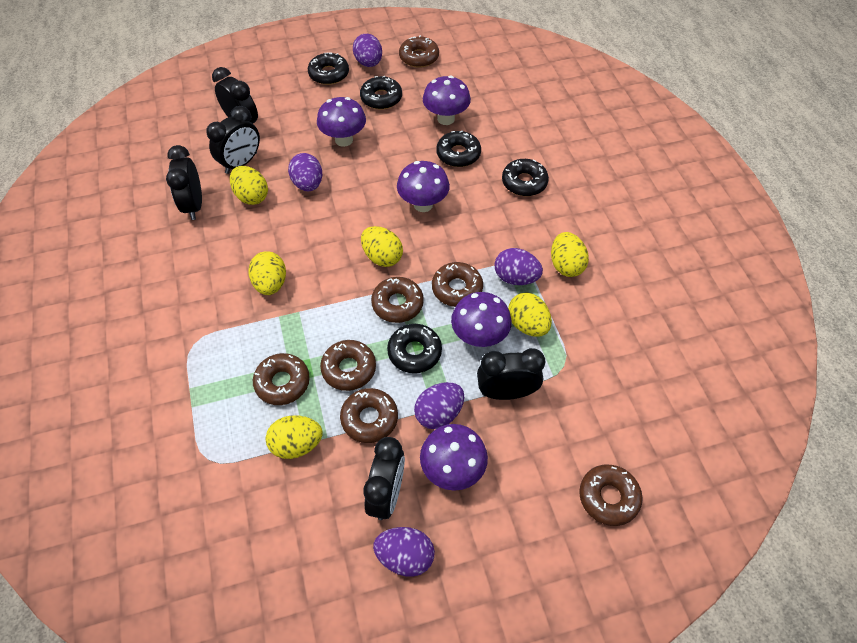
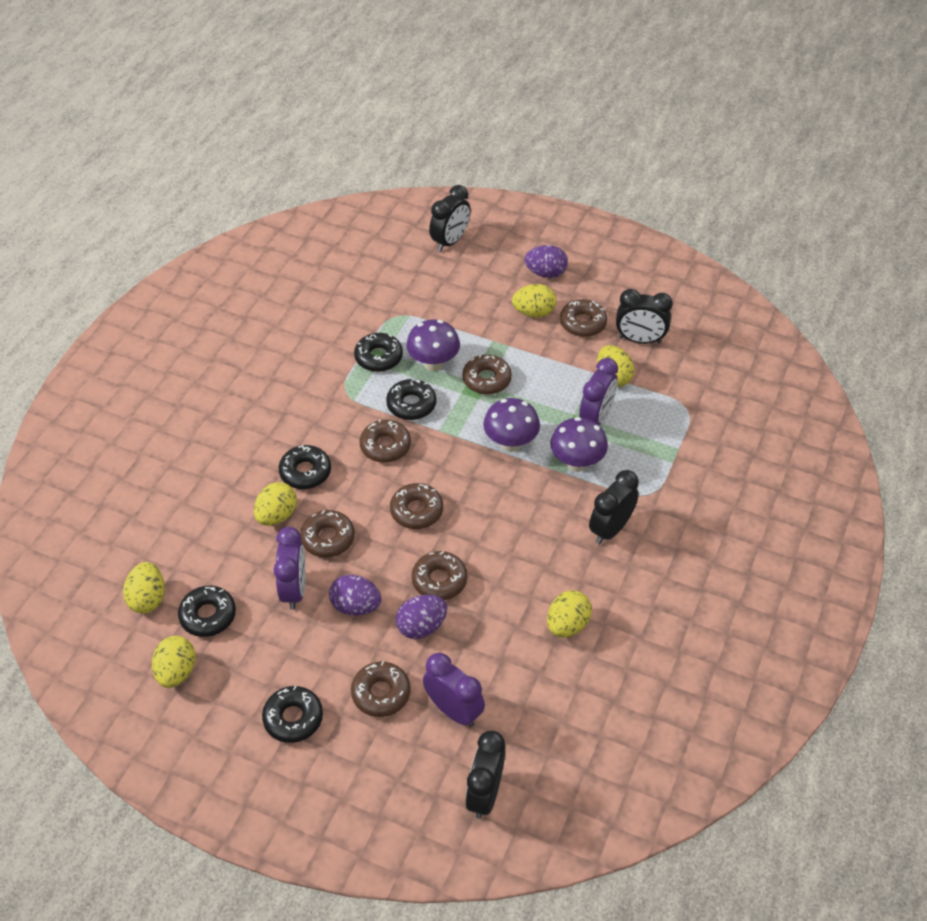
black clock: 5 -> 4
purple clock: 0 -> 3
purple egg: 5 -> 3
purple mushroom: 5 -> 3

